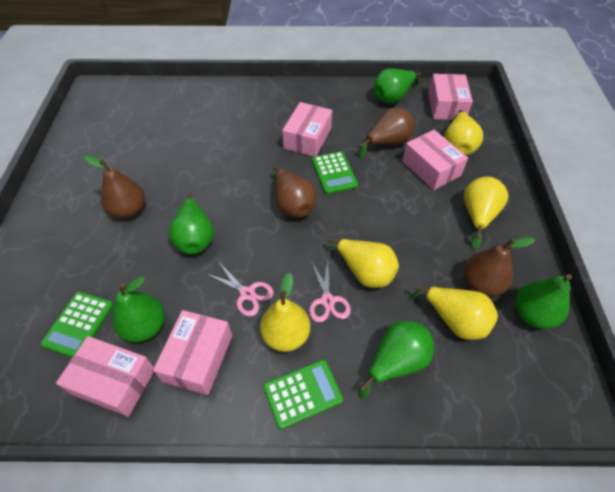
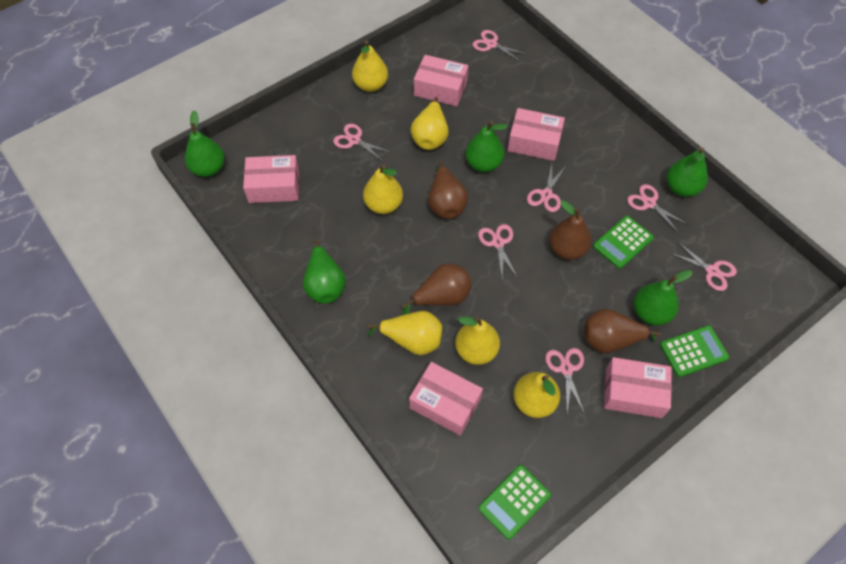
pink scissors: 2 -> 7
yellow pear: 5 -> 6

